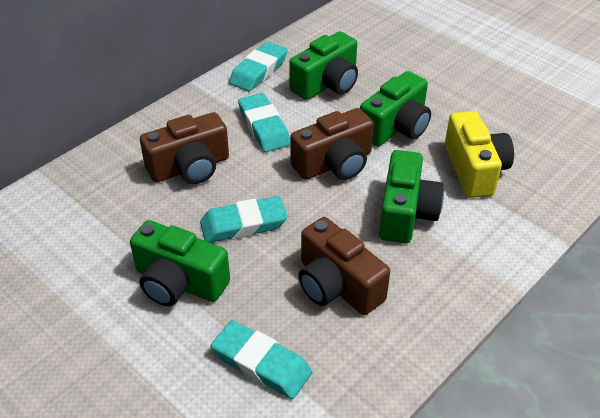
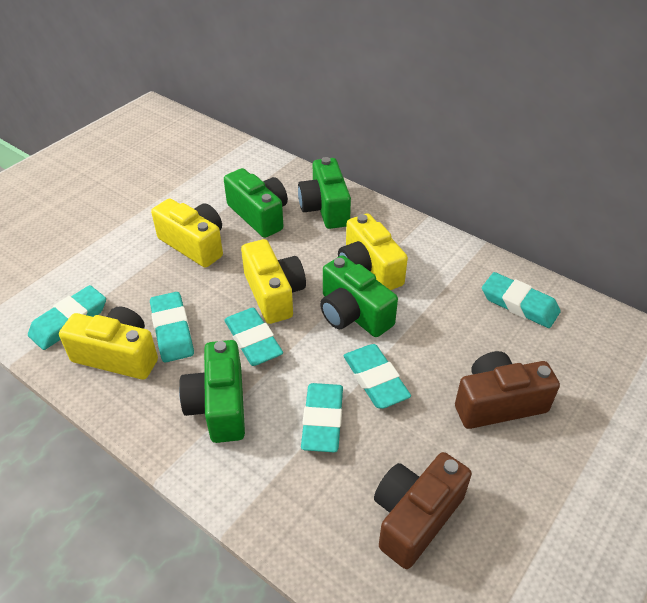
brown camera: 3 -> 2
turquoise eraser: 4 -> 6
yellow camera: 1 -> 4

